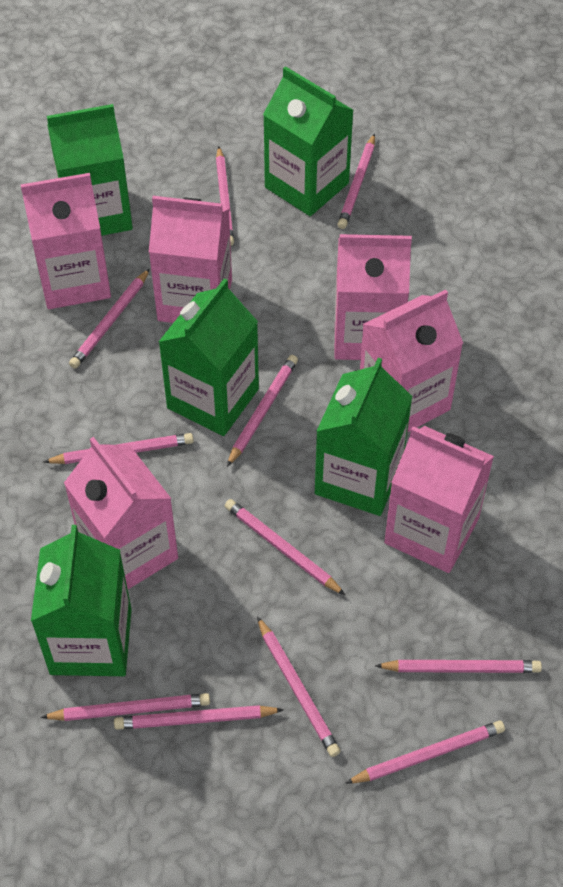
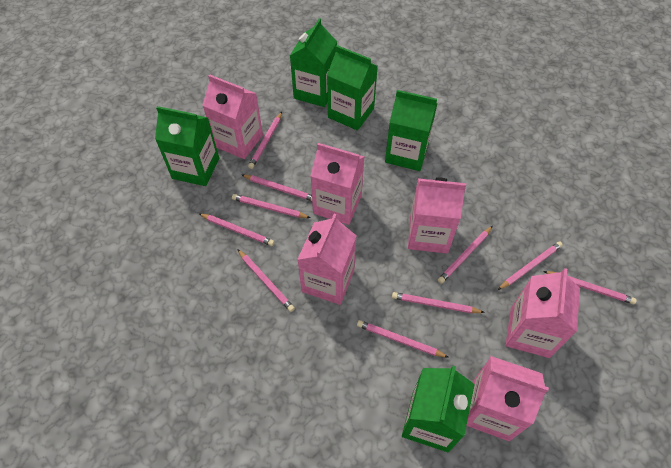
pink pencil: 11 -> 10

